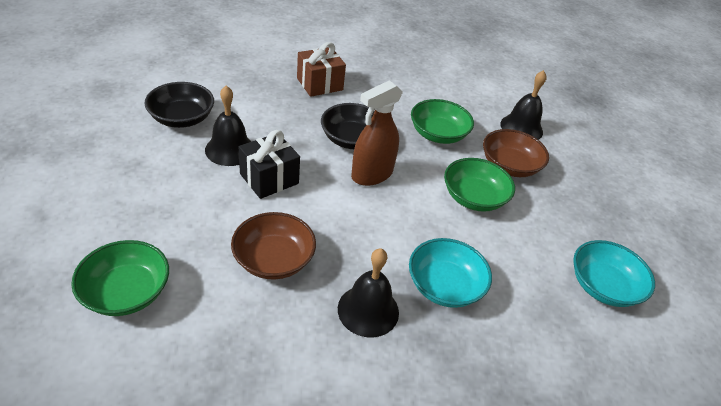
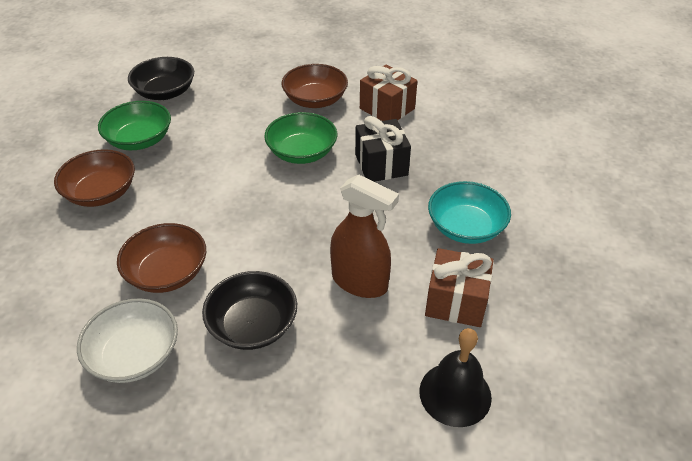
black bell: 3 -> 1
brown bowl: 2 -> 3
brown gift: 1 -> 2
green bowl: 3 -> 2
turquoise bowl: 2 -> 1
white bowl: 0 -> 1

